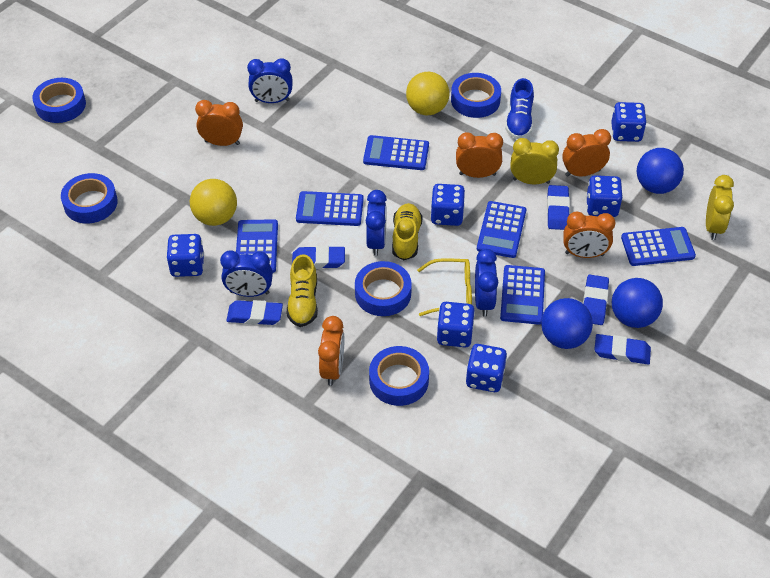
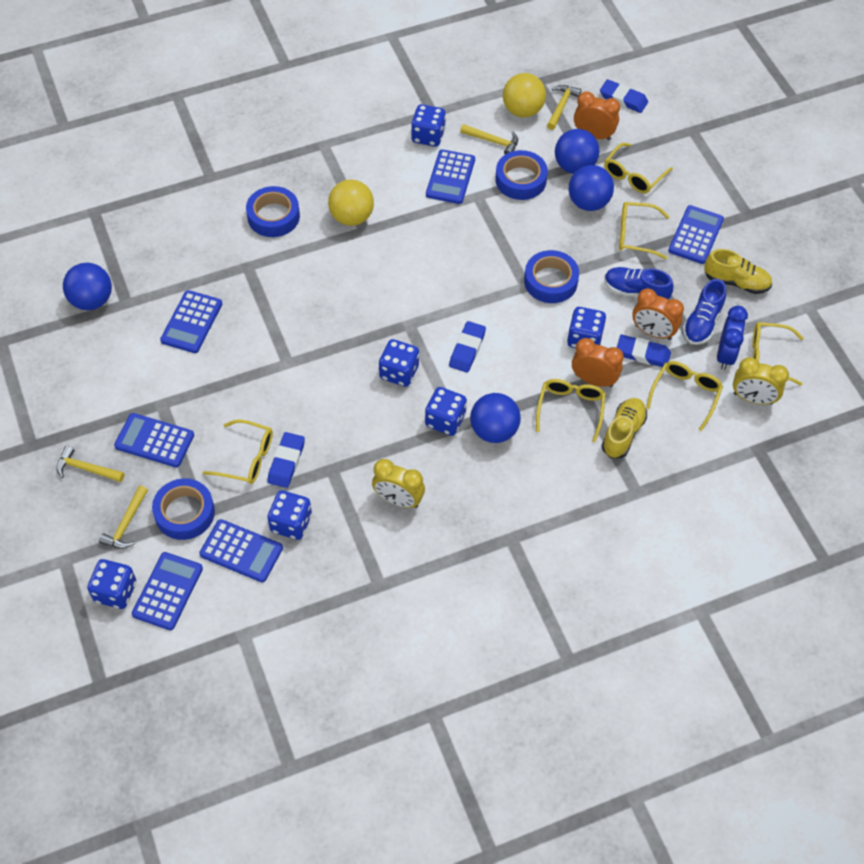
blue ball: 3 -> 4
blue clock: 4 -> 1
blue eraser: 5 -> 4
blue shoe: 1 -> 2
blue tape: 5 -> 4
orange clock: 5 -> 3
yellow glasses: 1 -> 6
yellow hammer: 0 -> 4

